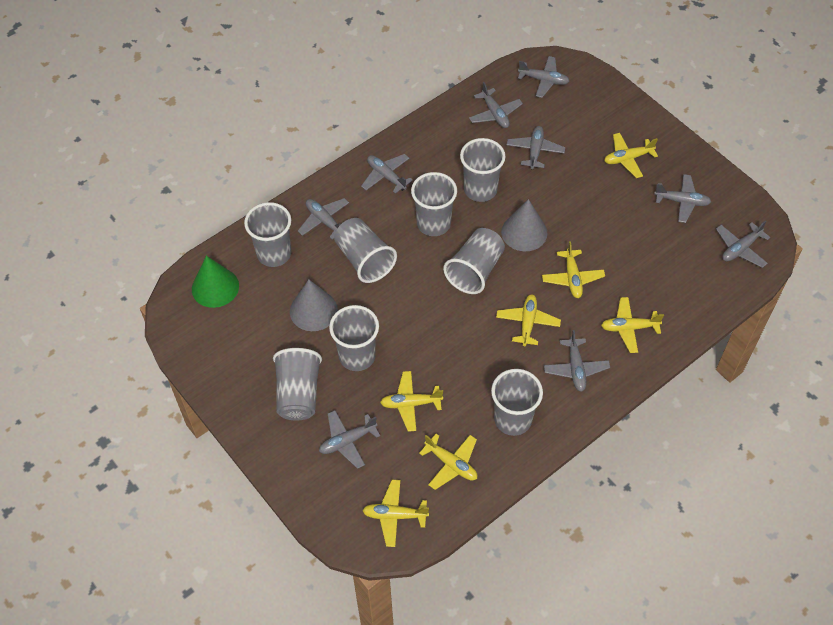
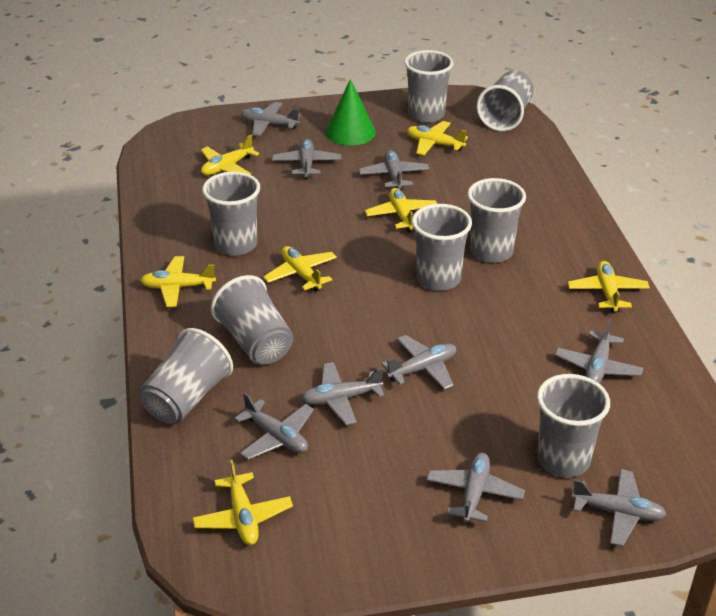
grey cone: 2 -> 0

